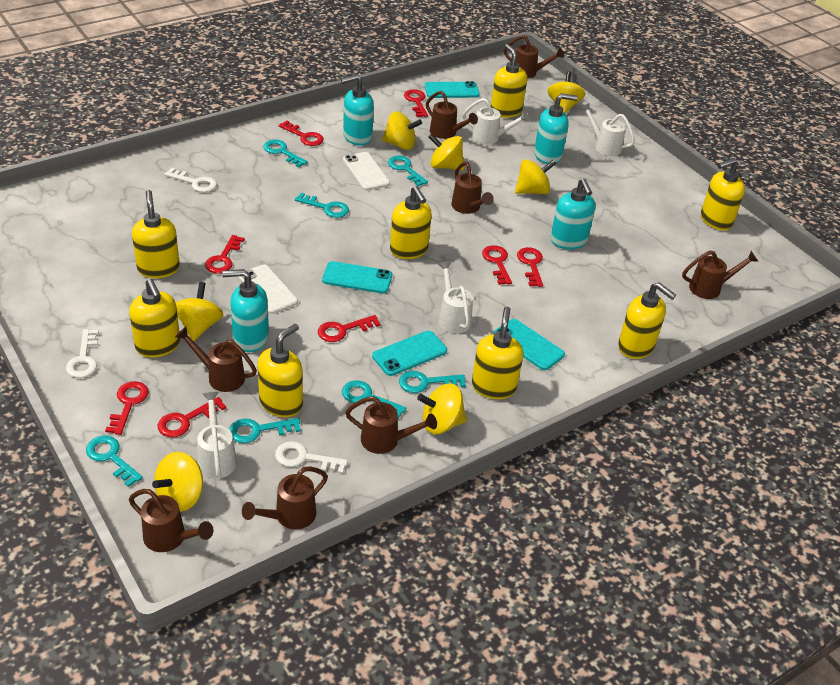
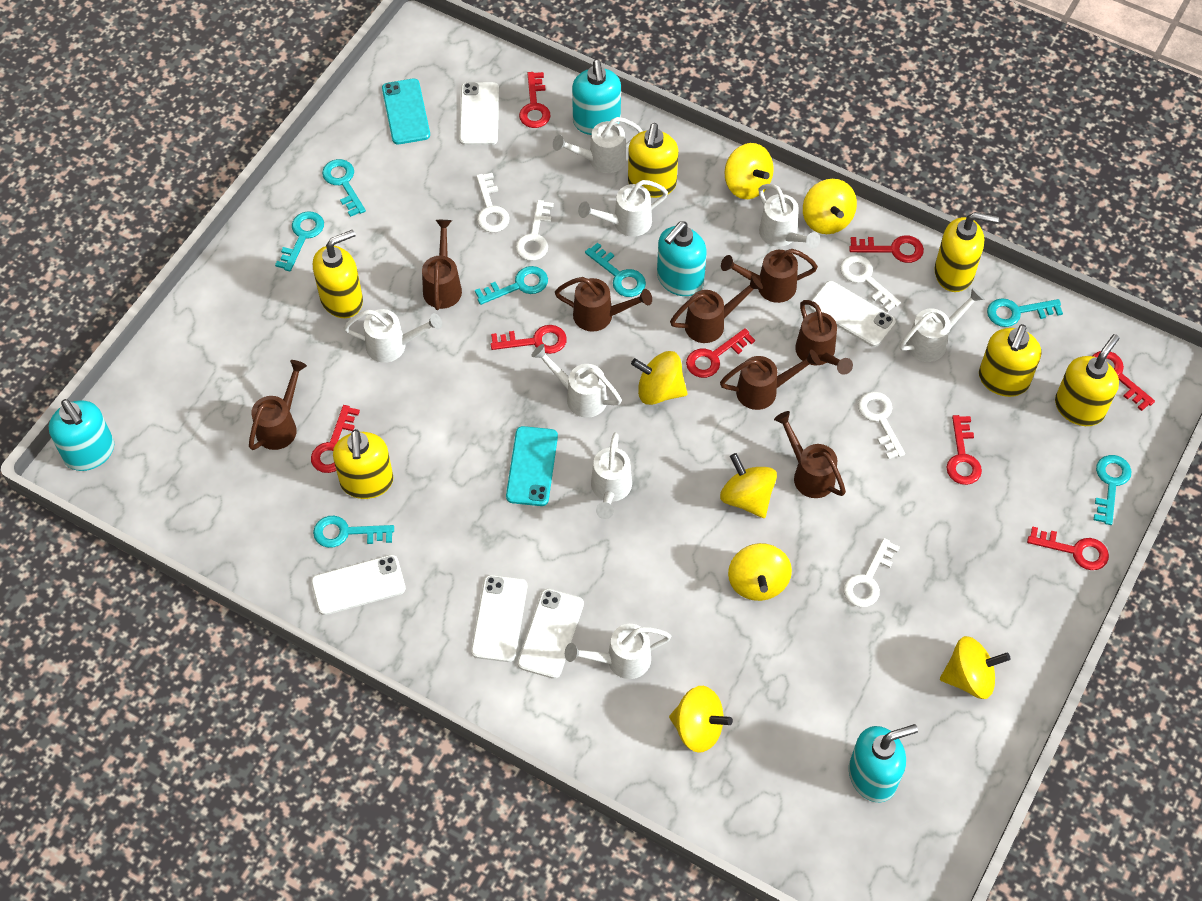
turquoise phone: 4 -> 2
white key: 3 -> 5
white phone: 2 -> 5
white watering can: 4 -> 8
yellow soap dispenser: 8 -> 6

